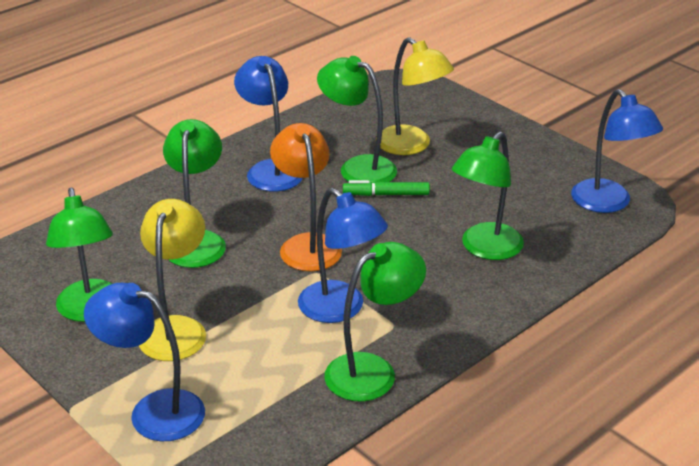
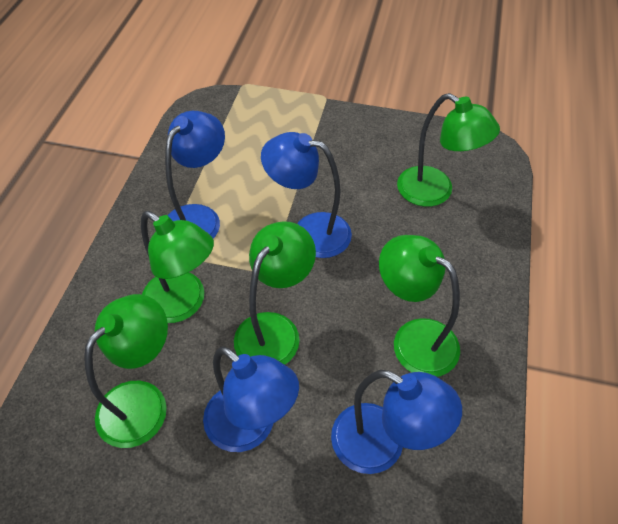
green marker: 1 -> 0
orange lamp: 1 -> 0
yellow lamp: 2 -> 0

